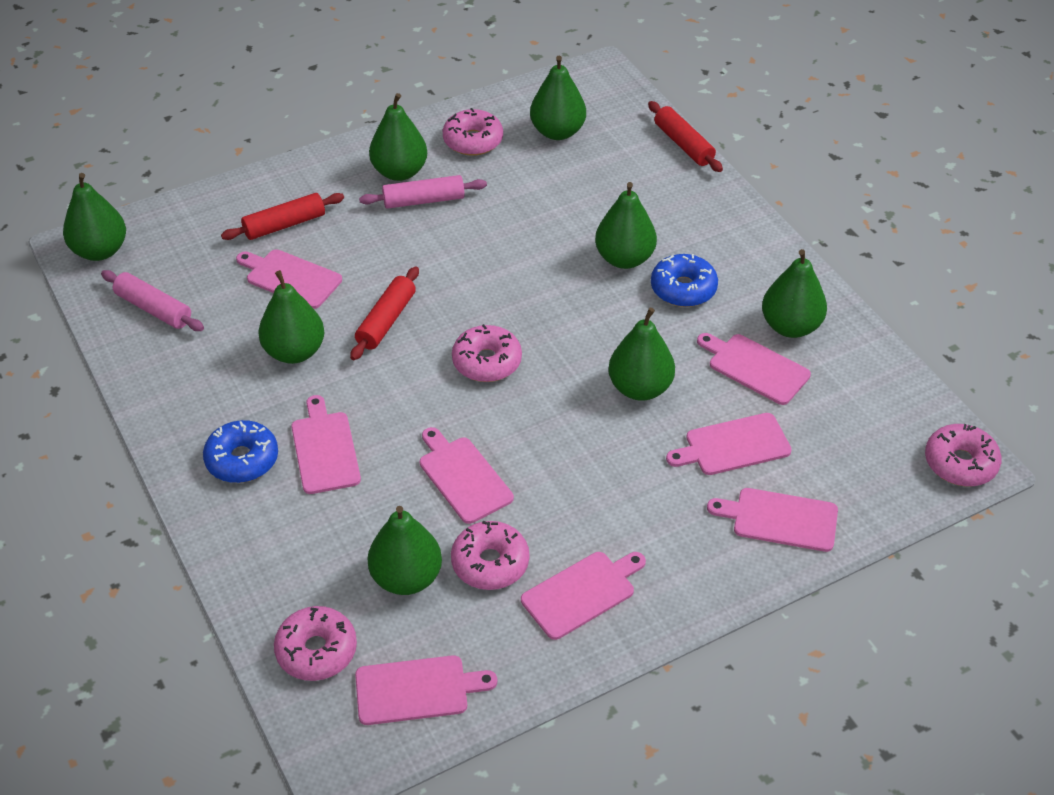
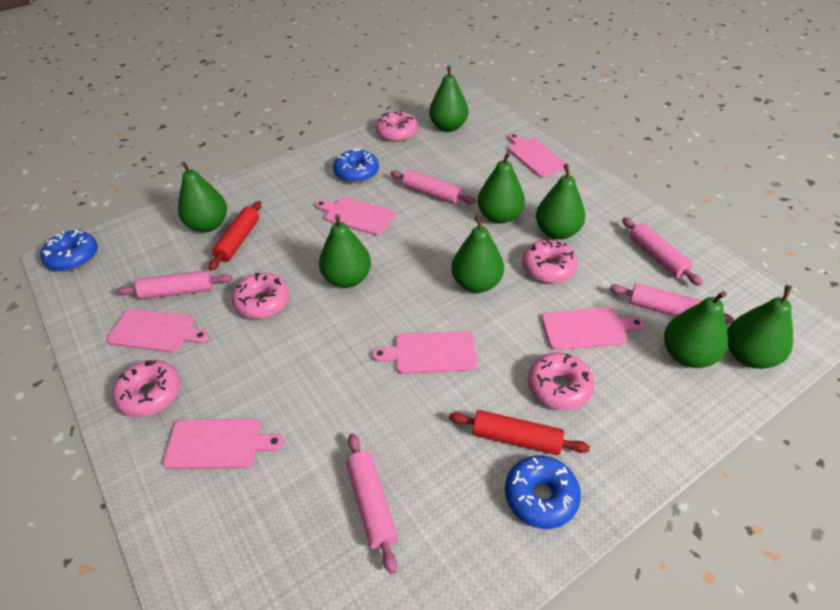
blue donut: 2 -> 3
pink cutting board: 8 -> 6
pink rolling pin: 2 -> 5
red rolling pin: 3 -> 2

